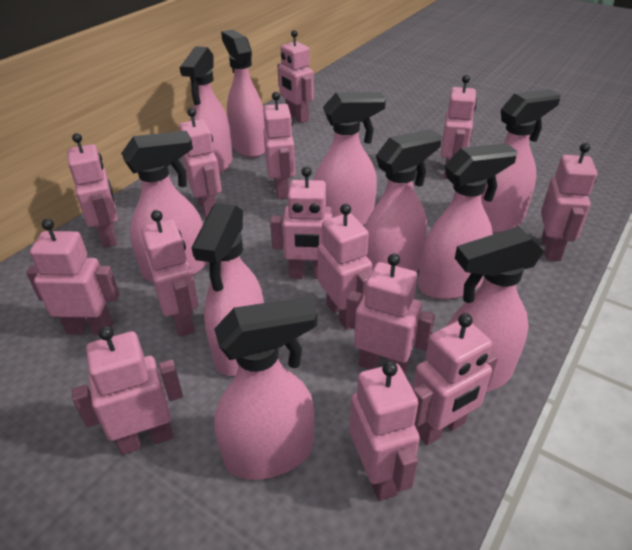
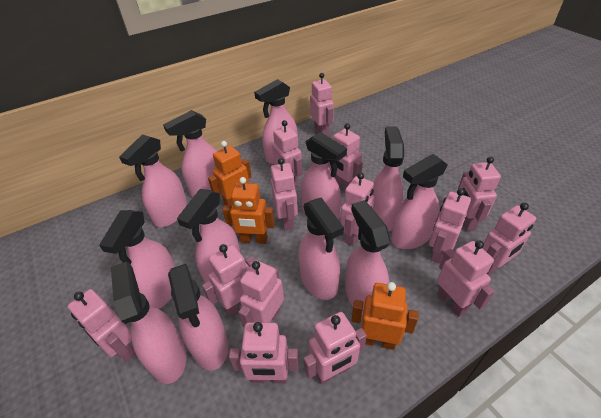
orange robot: 0 -> 3
pink spray bottle: 10 -> 12

